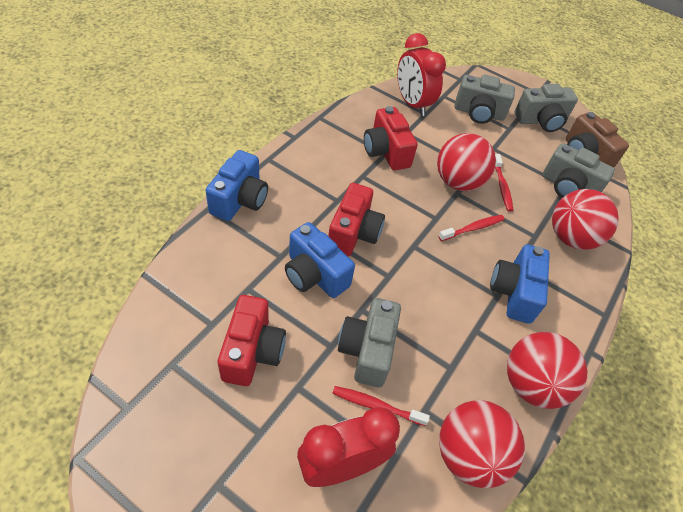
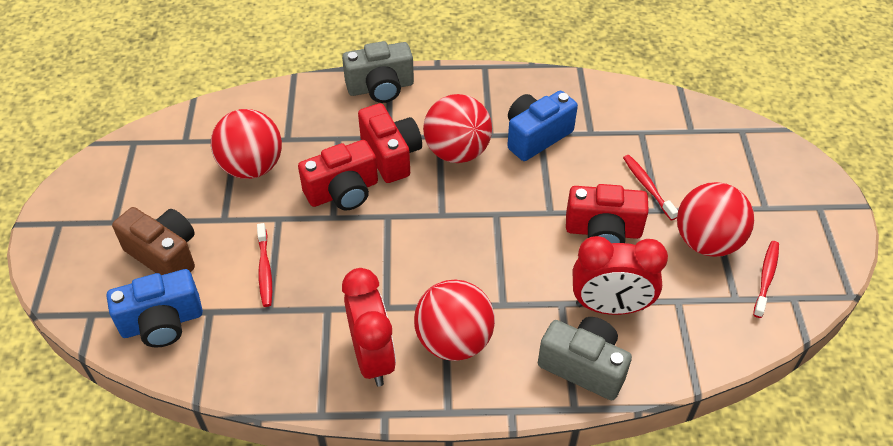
blue camera: 3 -> 2
grey camera: 4 -> 2

